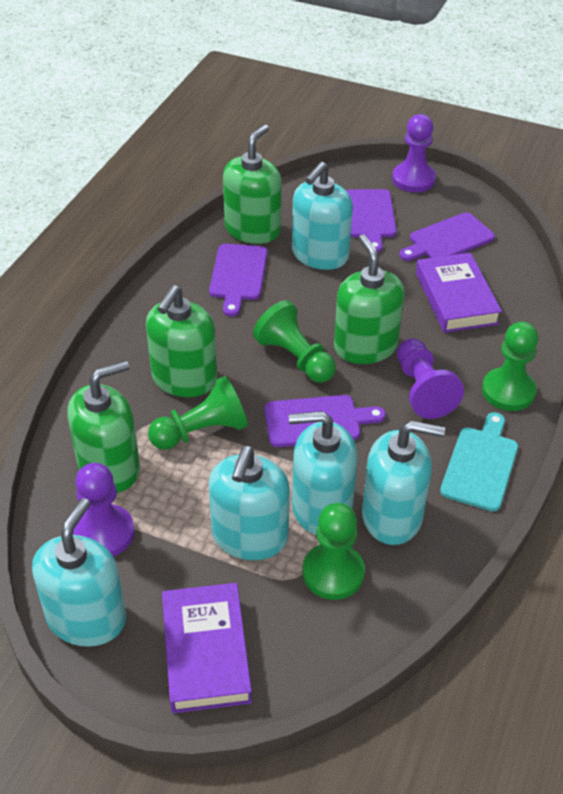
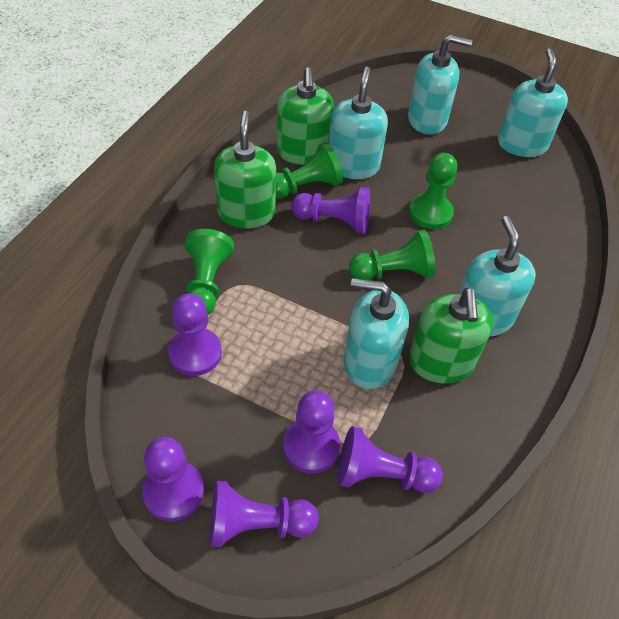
green soap dispenser: 4 -> 3
purple book: 2 -> 0
purple cutting board: 4 -> 0
purple pawn: 3 -> 6
turquoise cutting board: 1 -> 0

